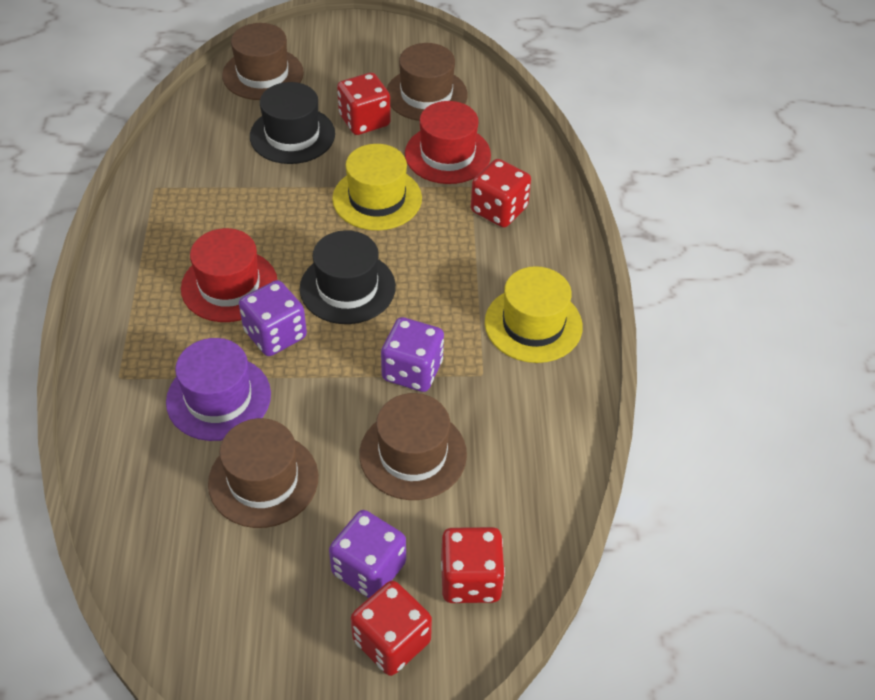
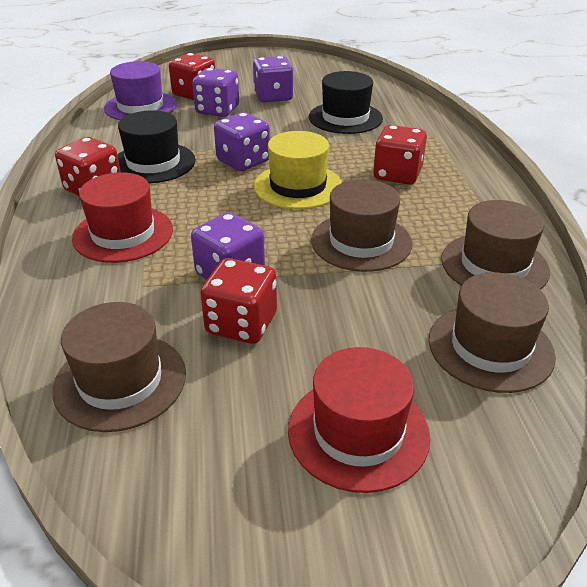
purple dice: 3 -> 4
yellow hat: 2 -> 1

